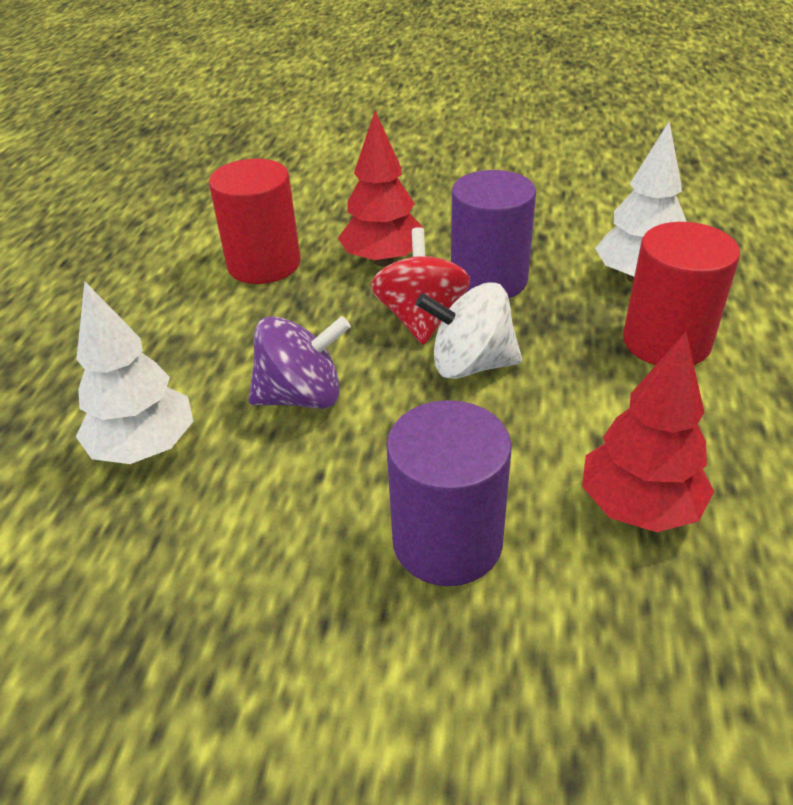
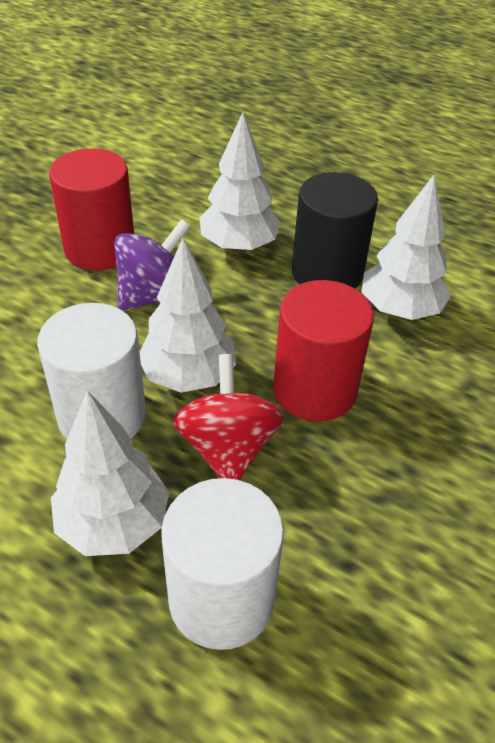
black cylinder: 0 -> 1
purple cylinder: 2 -> 0
red tree: 2 -> 0
white cylinder: 0 -> 2
white spinning top: 1 -> 0
white tree: 2 -> 4

